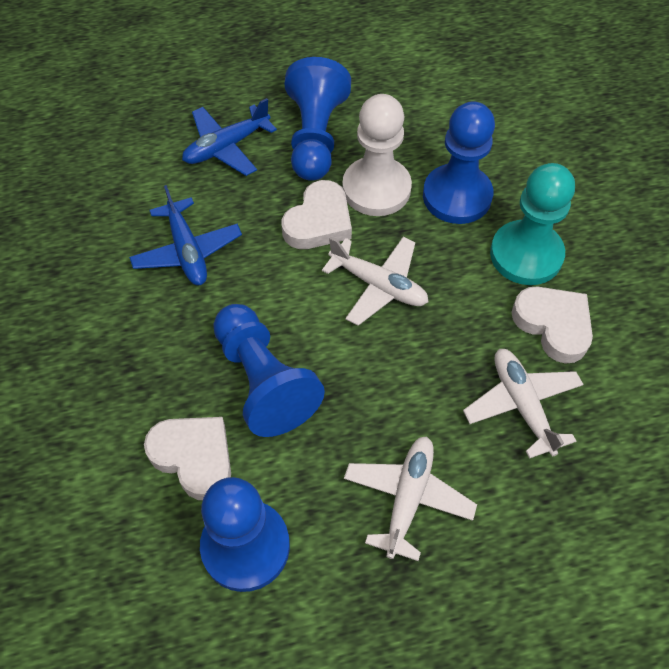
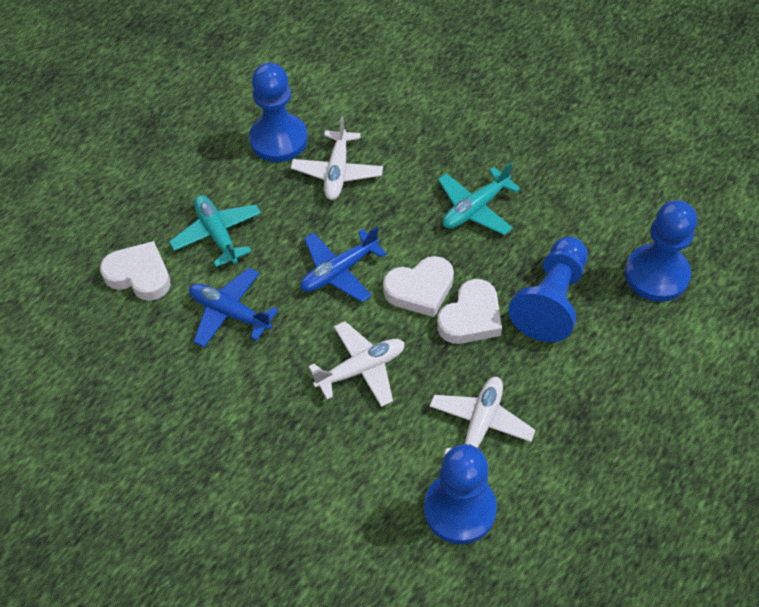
turquoise pawn: 1 -> 0
turquoise plane: 0 -> 2
white pawn: 1 -> 0

